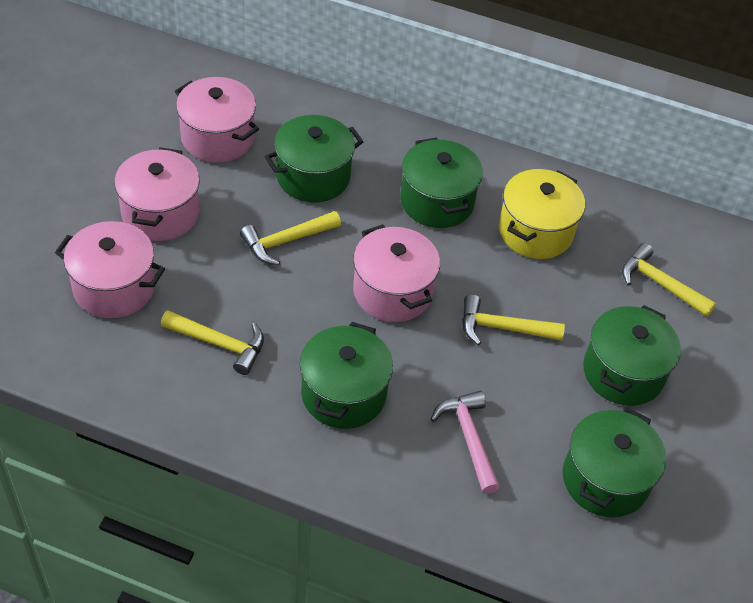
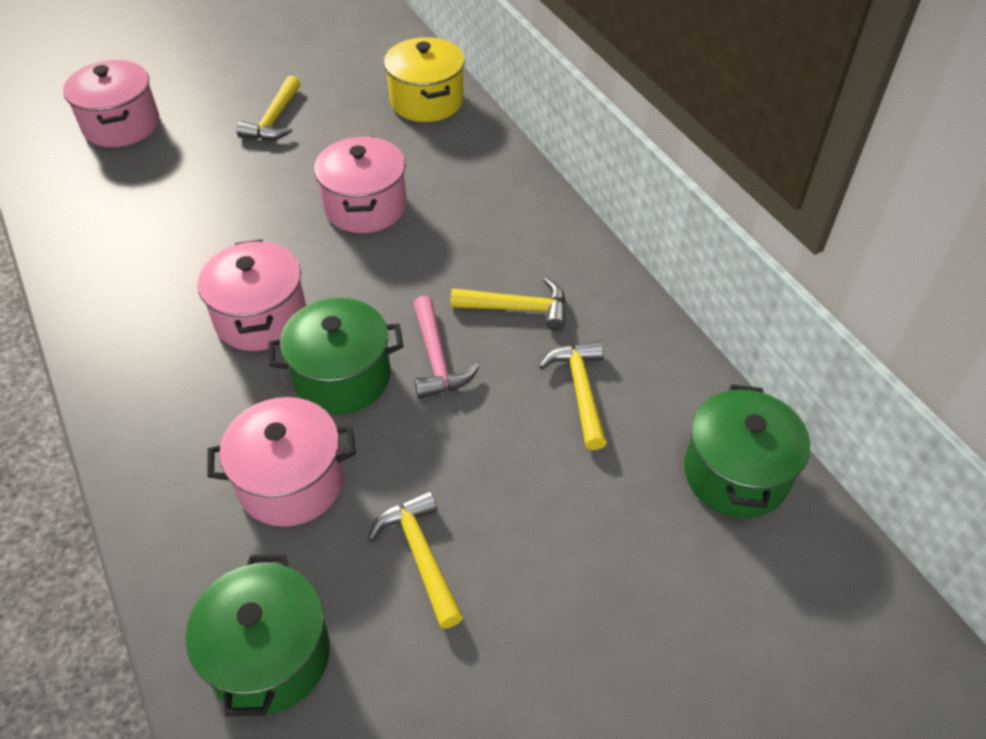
green pot: 5 -> 3

